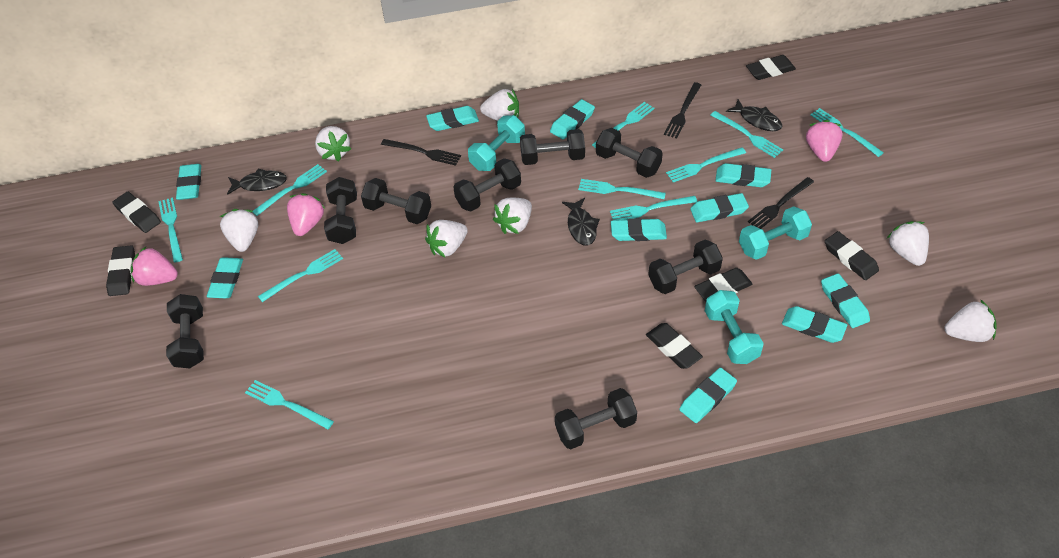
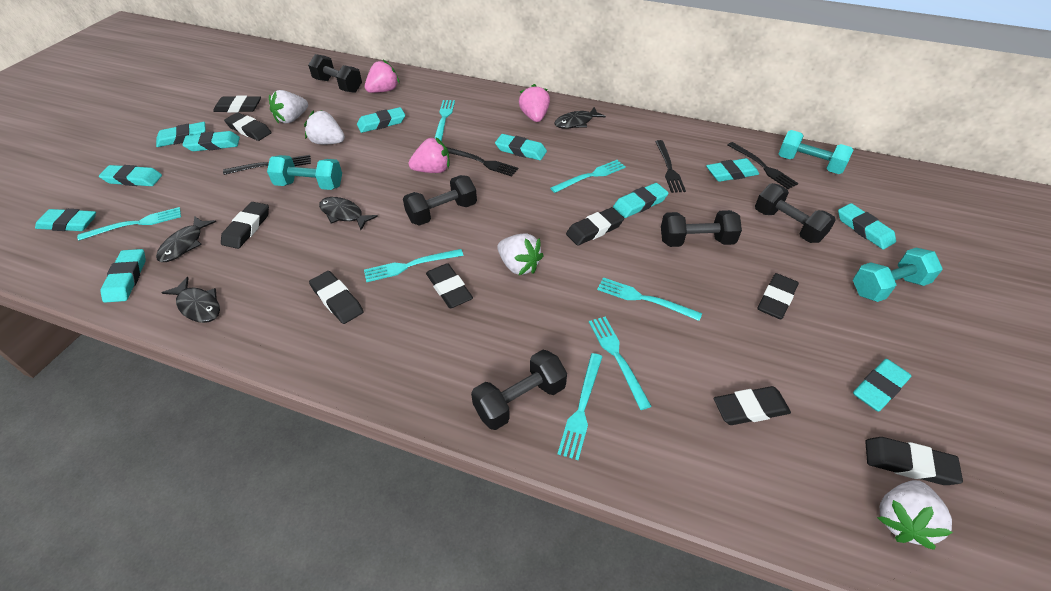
black dumbbell: 8 -> 5
black eraser: 6 -> 9
black fish: 3 -> 4
black fork: 3 -> 4
turquoise eraser: 10 -> 11
turquoise fork: 10 -> 7
white strawberry: 7 -> 4

